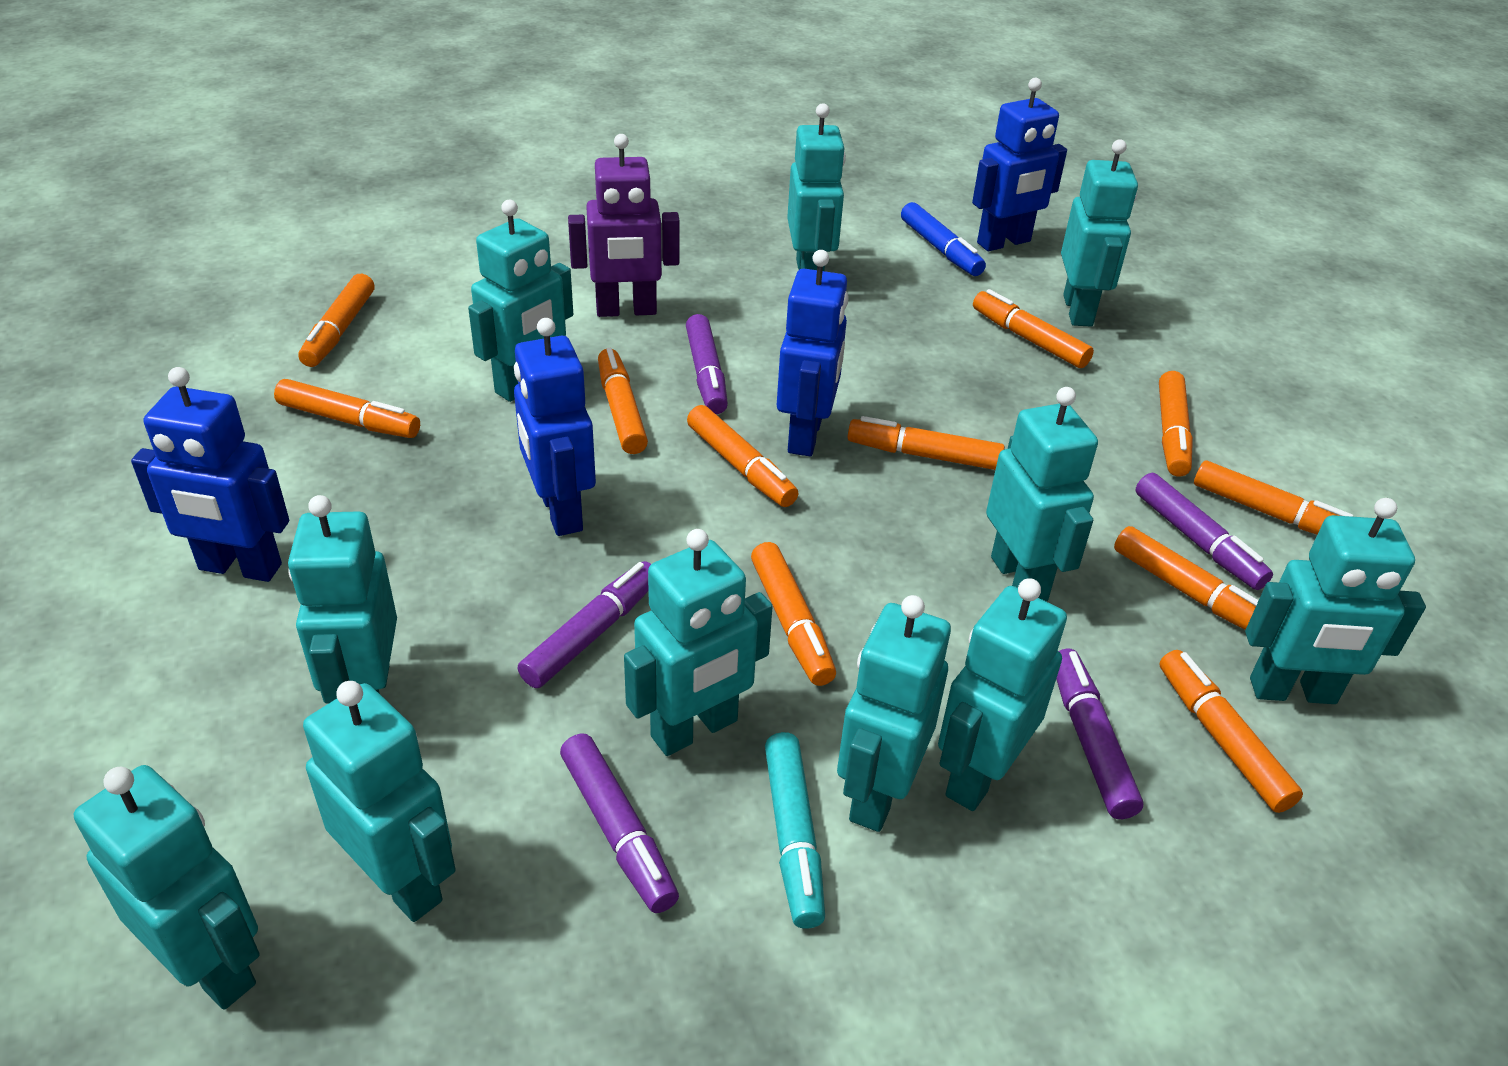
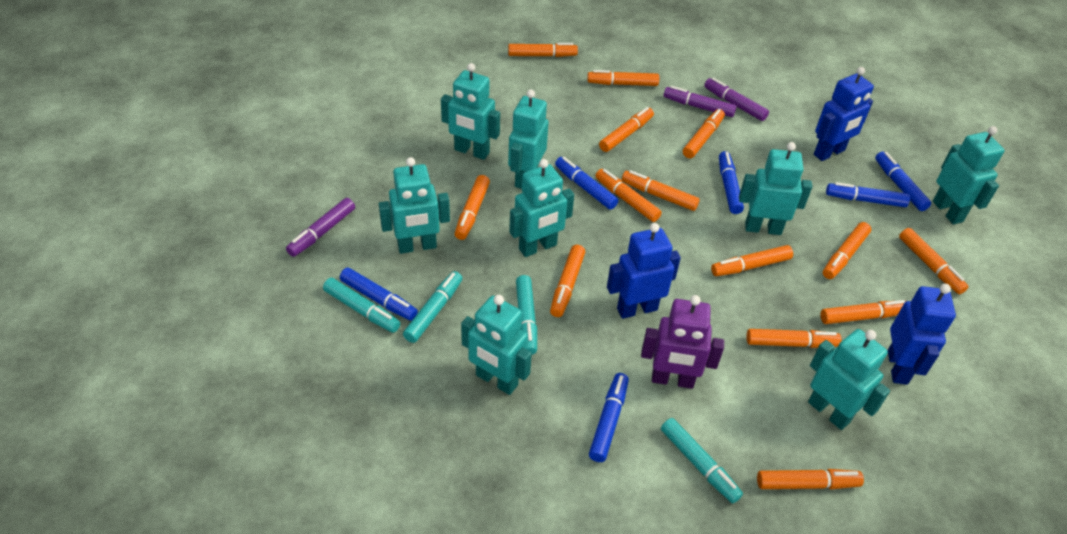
blue marker: 1 -> 6
blue robot: 4 -> 3
orange marker: 11 -> 14
purple marker: 5 -> 3
turquoise marker: 1 -> 4
turquoise robot: 11 -> 8

